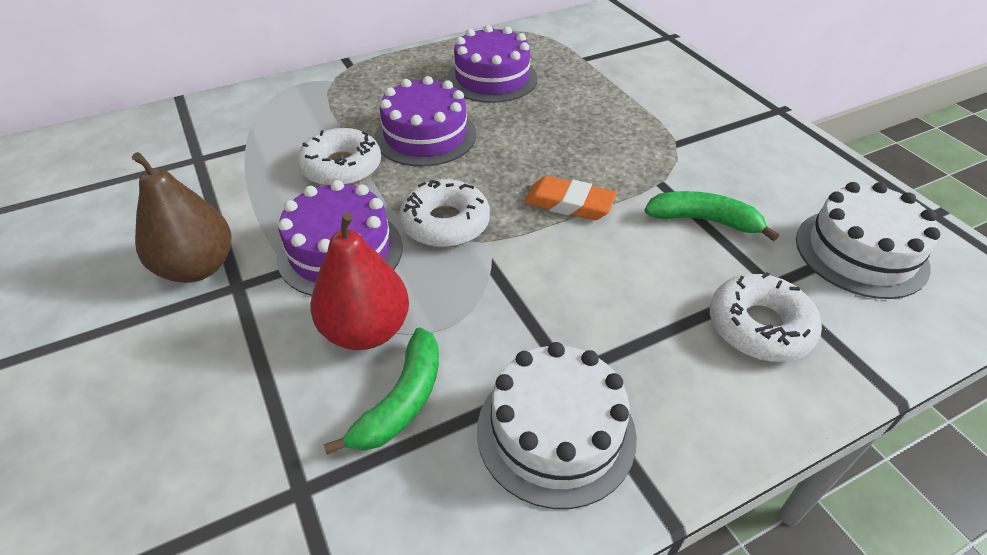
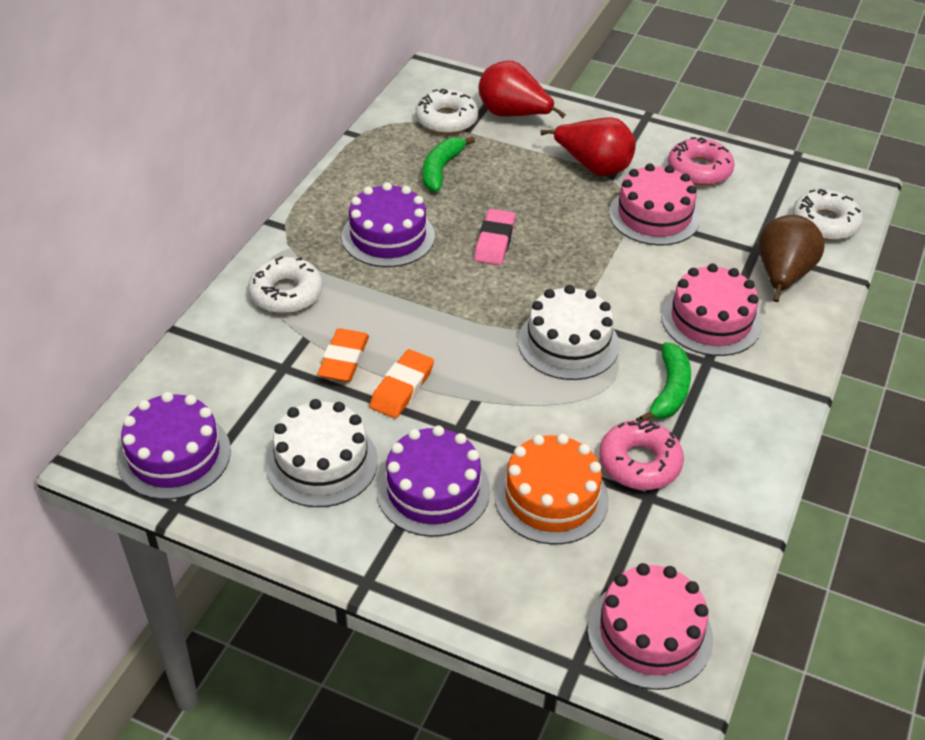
orange cake: 0 -> 1
orange eraser: 1 -> 2
pink cake: 0 -> 3
pink donut: 0 -> 2
pink eraser: 0 -> 1
red pear: 1 -> 2

